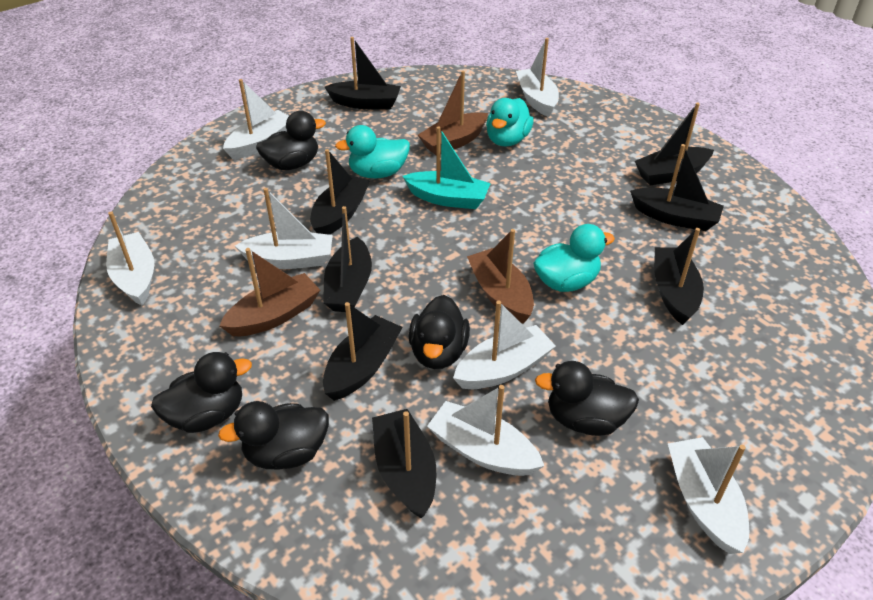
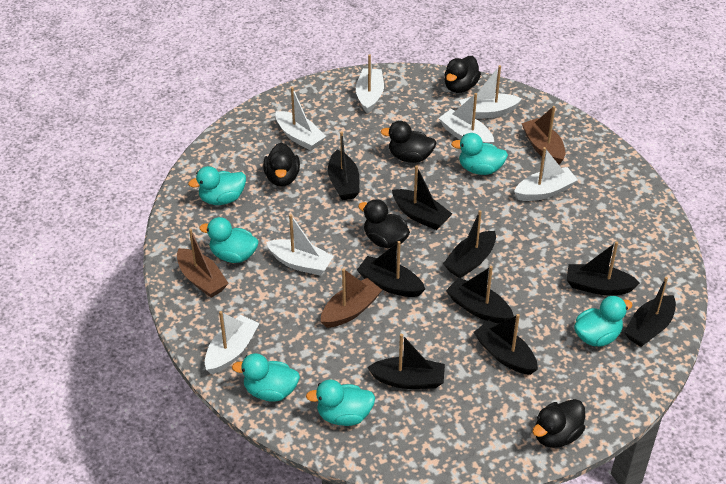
black boat: 8 -> 9
turquoise boat: 1 -> 0
turquoise duck: 3 -> 6

